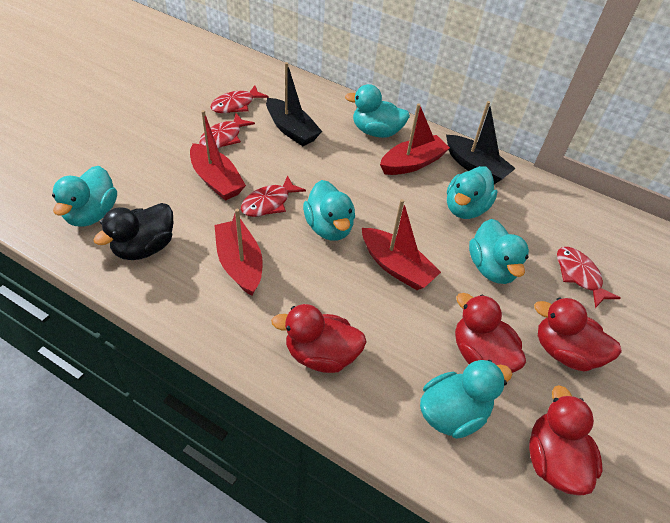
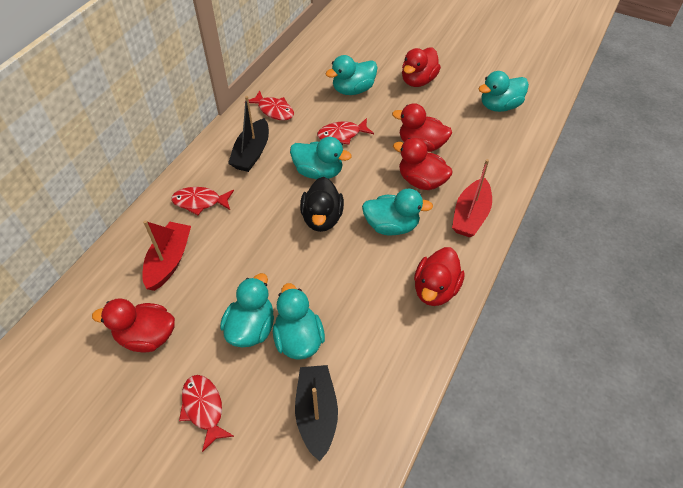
red boat: 4 -> 2
red duck: 4 -> 5

